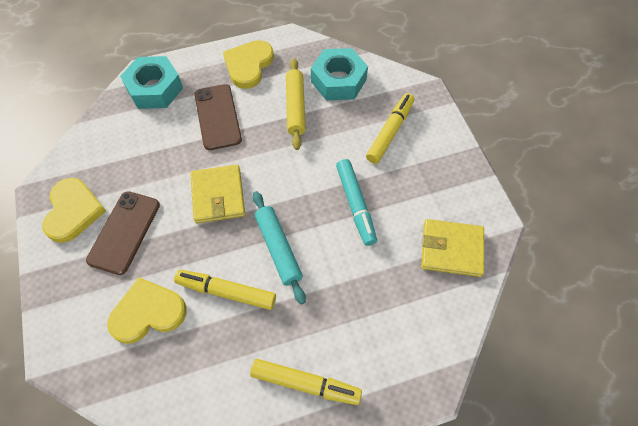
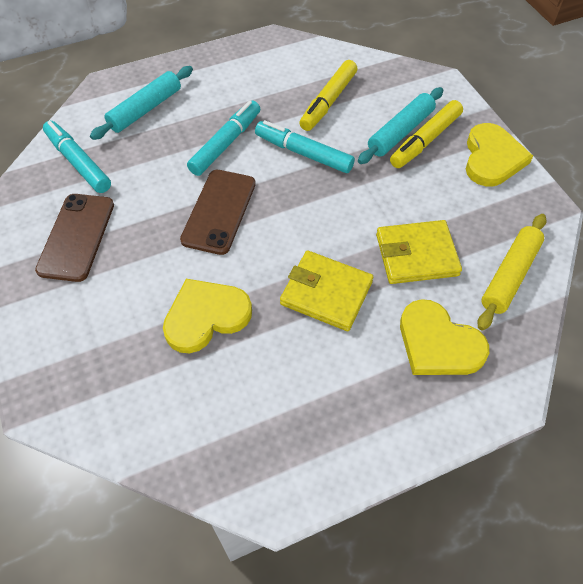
turquoise marker: 1 -> 3
turquoise nut: 2 -> 0
turquoise rolling pin: 1 -> 2
yellow marker: 3 -> 2

